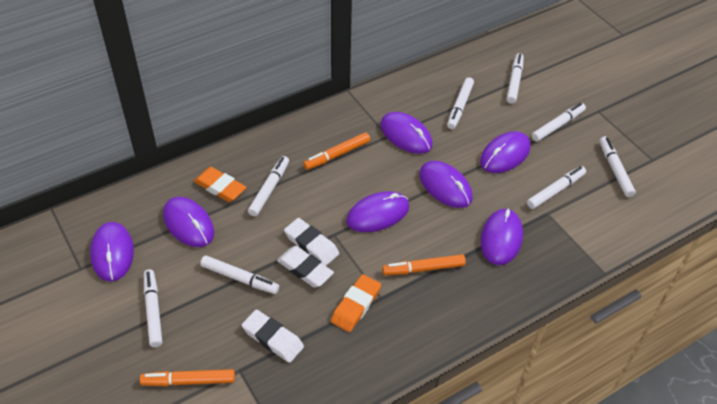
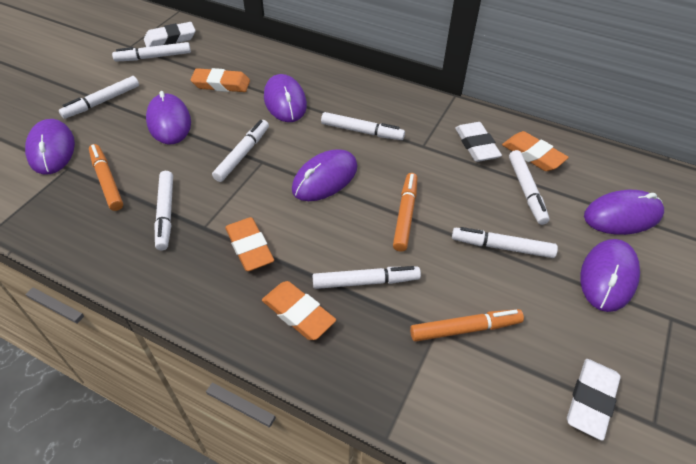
orange eraser: 2 -> 4
purple mouse: 7 -> 6

